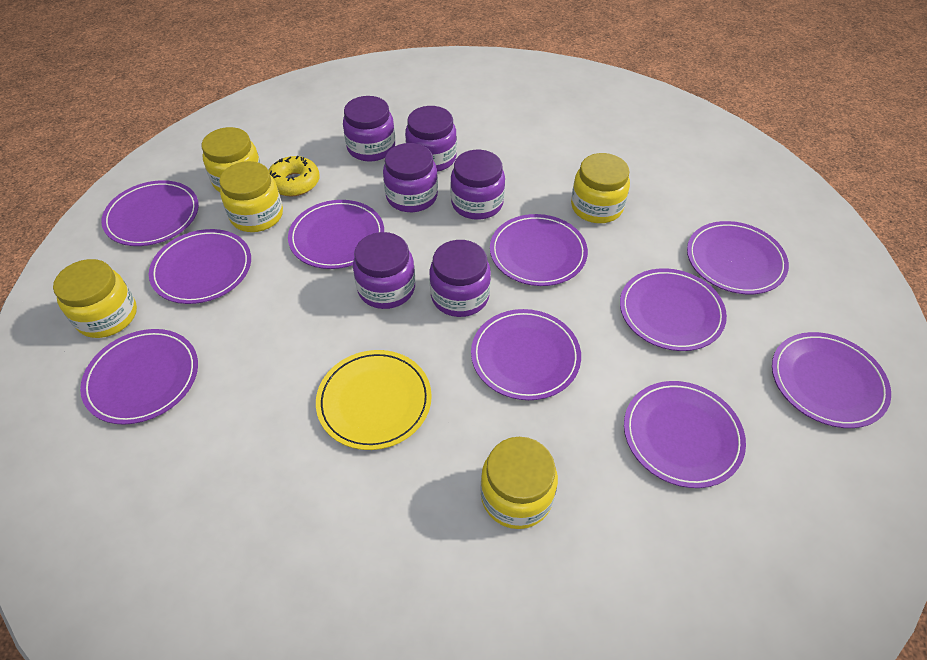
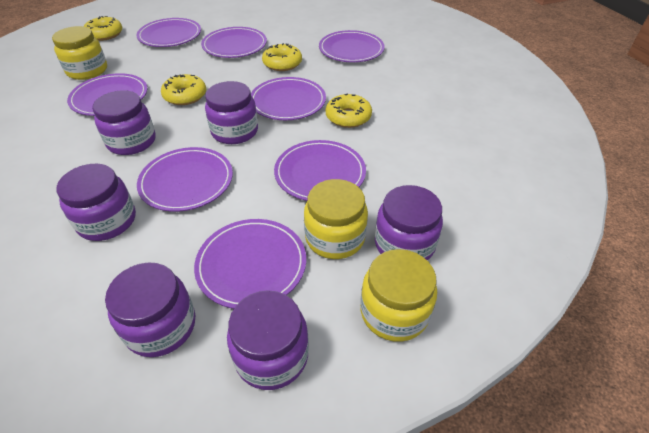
purple plate: 10 -> 8
yellow donut: 1 -> 4
yellow jar: 5 -> 3
yellow plate: 1 -> 0

